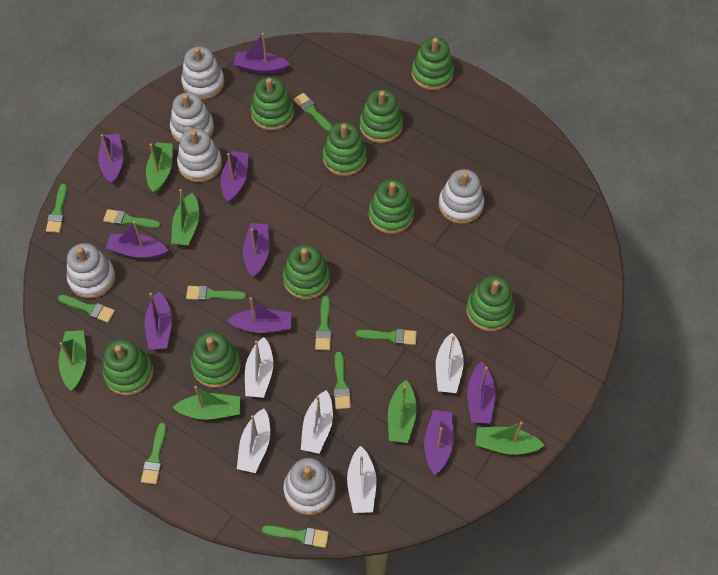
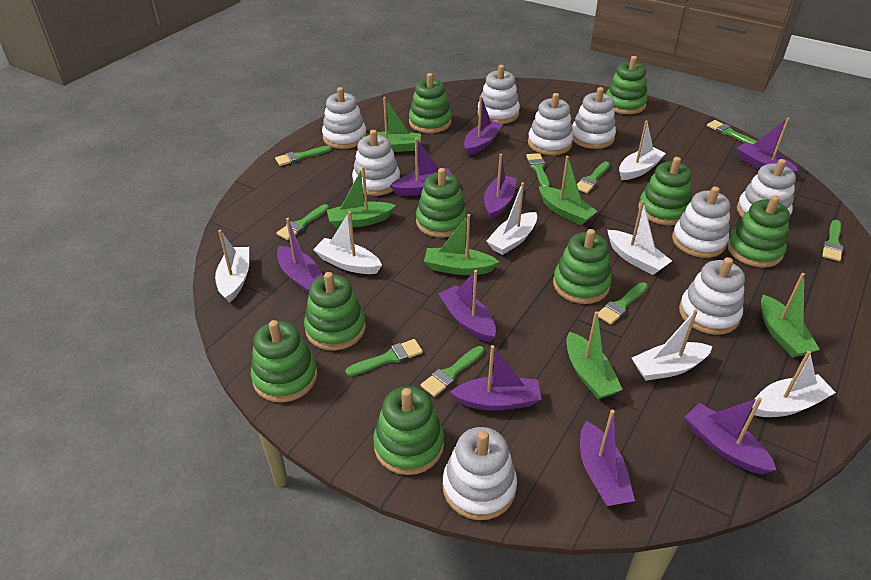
green brush: 10 -> 9
white boat: 5 -> 7
white stacking toy: 6 -> 9

